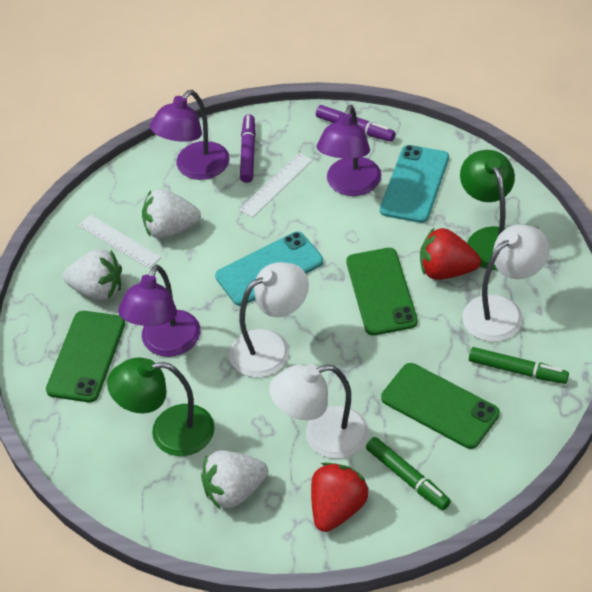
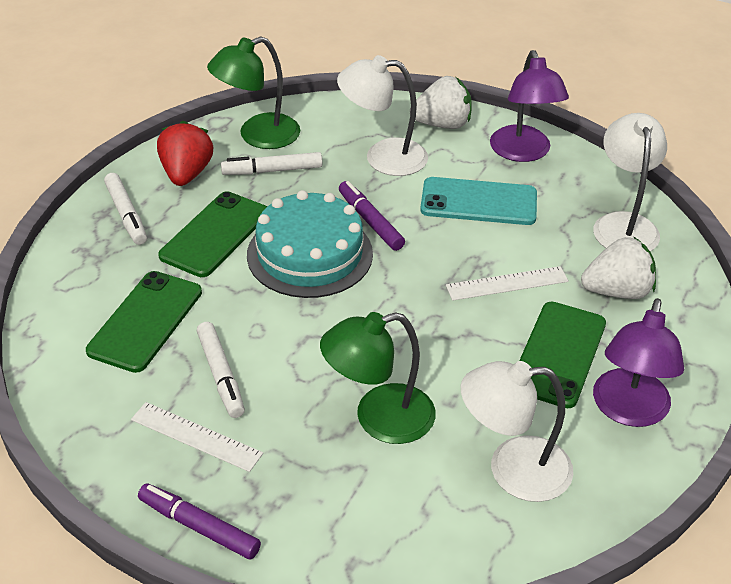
green marker: 2 -> 0
purple lamp: 3 -> 2
red strawberry: 2 -> 1
turquoise cake: 0 -> 1
turquoise phone: 2 -> 1
white marker: 0 -> 3
white strawberry: 3 -> 2

